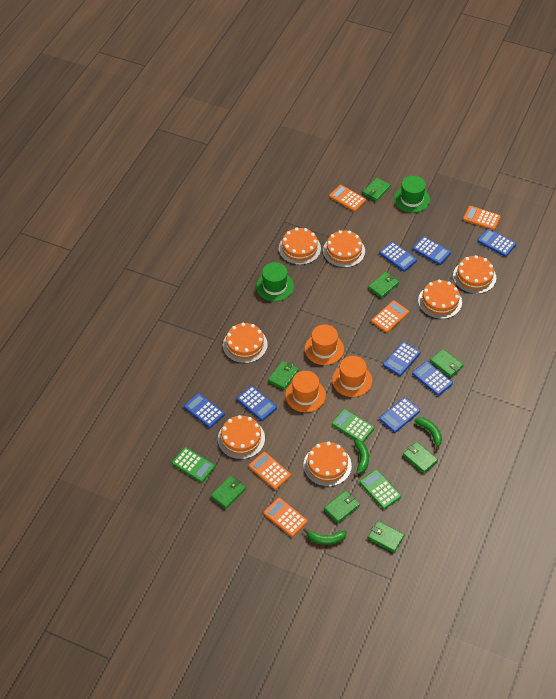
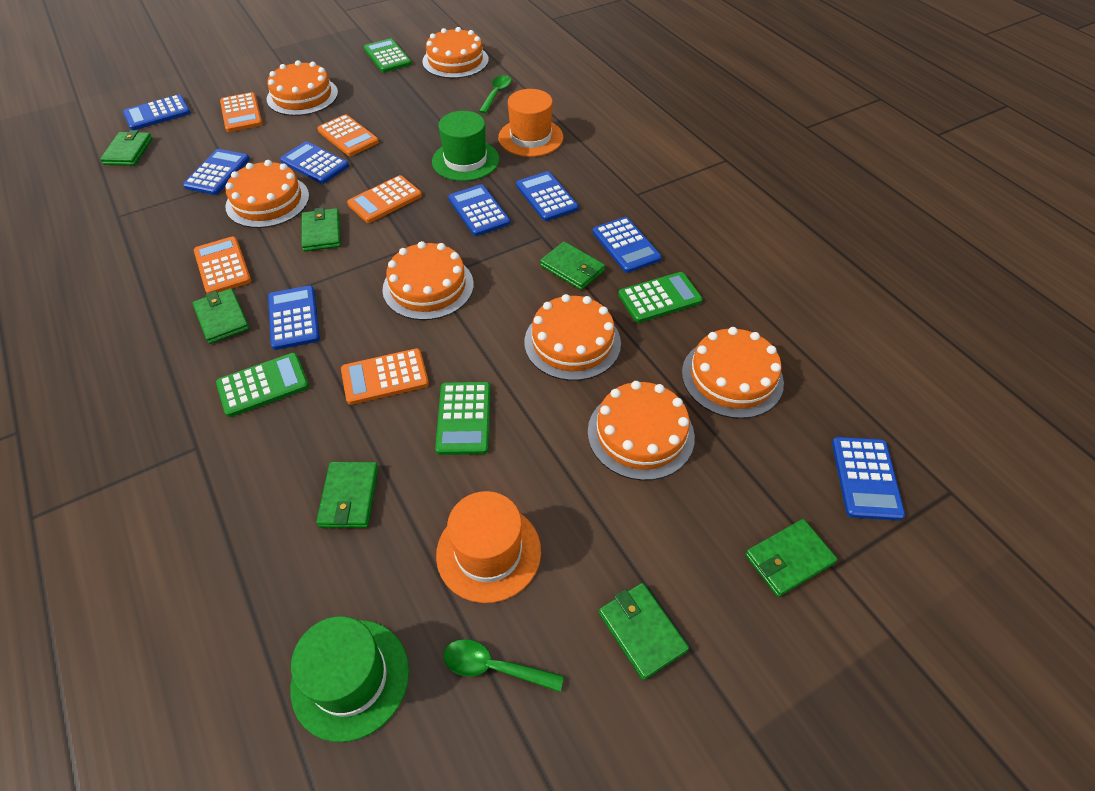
green banana: 3 -> 0
green calculator: 3 -> 4
green spoon: 0 -> 2
green wallet: 8 -> 7
orange hat: 3 -> 2

